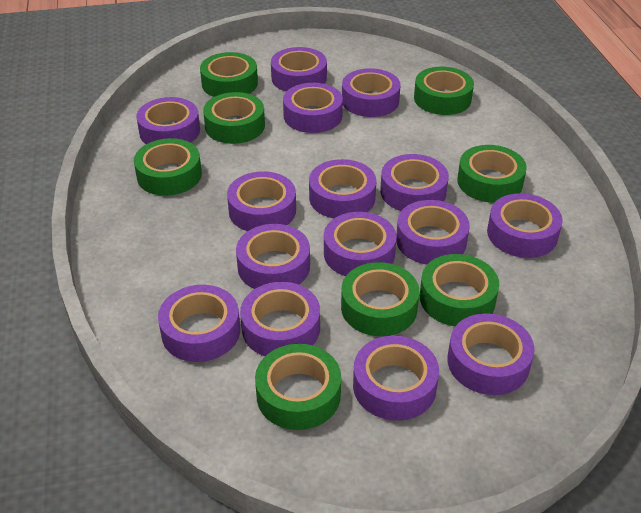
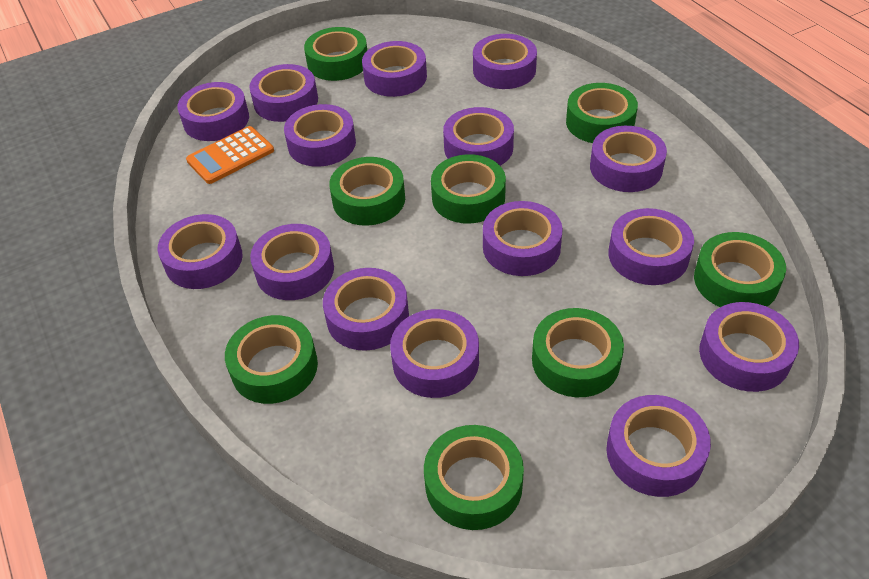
orange calculator: 0 -> 1

